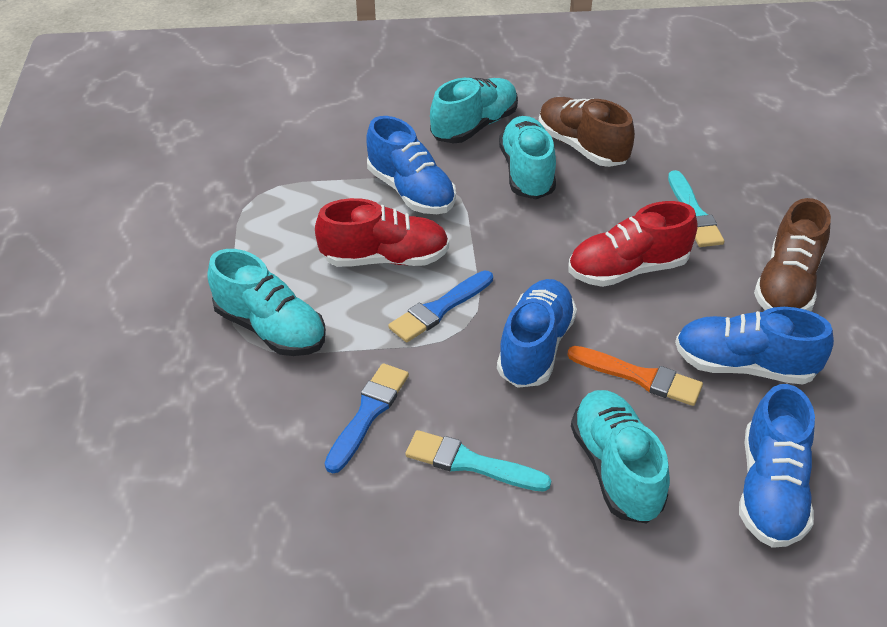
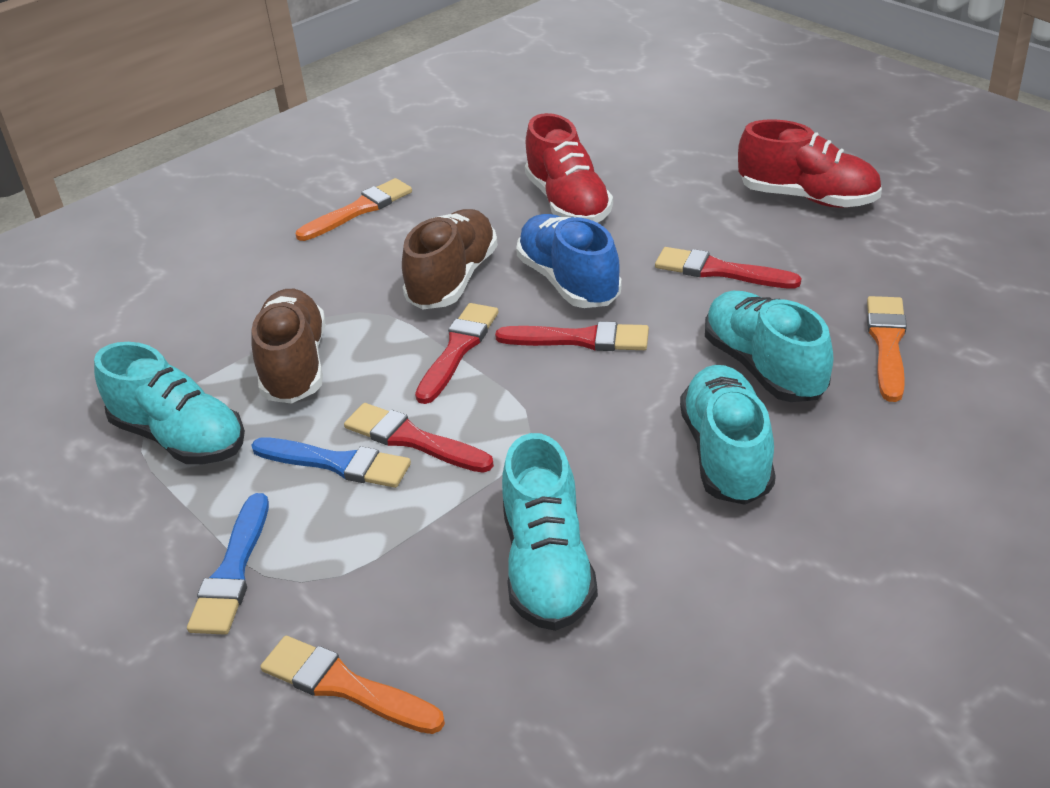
blue shoe: 4 -> 1
orange brush: 1 -> 3
red brush: 0 -> 4
turquoise brush: 2 -> 0

